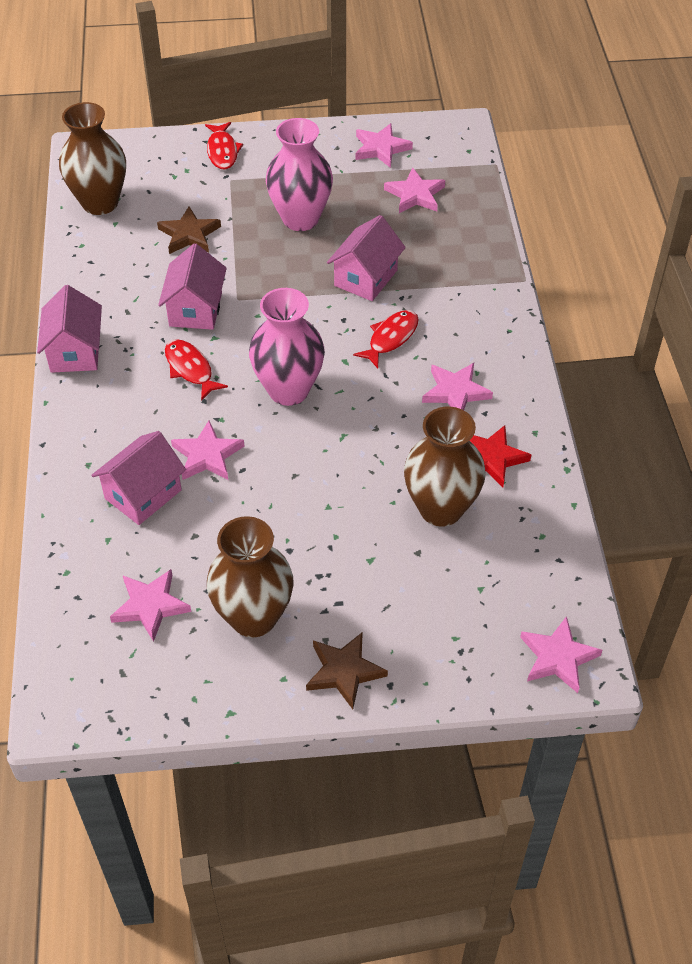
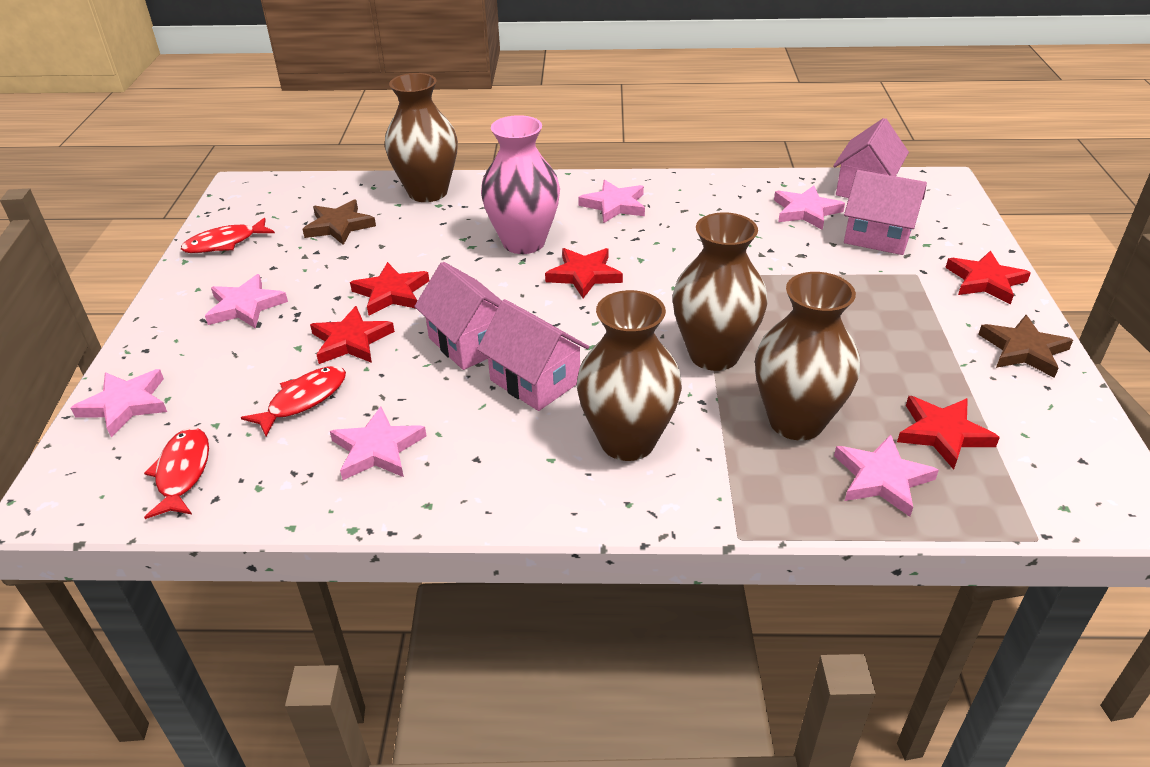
brown vase: 3 -> 4
pink vase: 2 -> 1
red star: 1 -> 5

